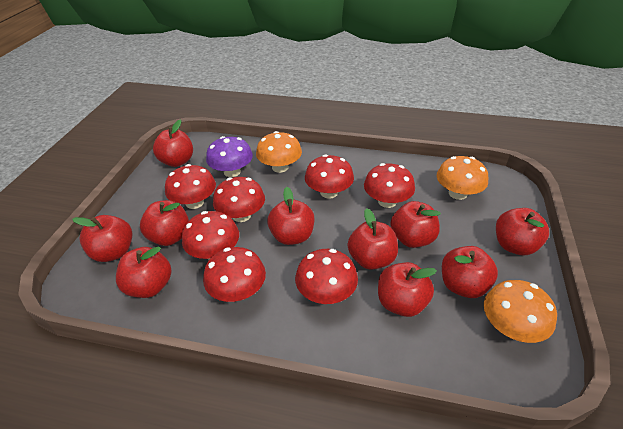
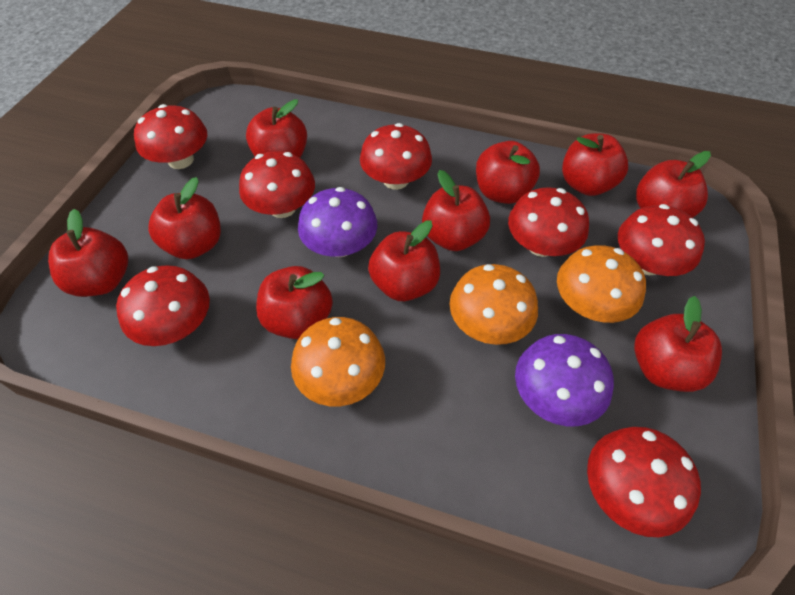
purple mushroom: 1 -> 2

